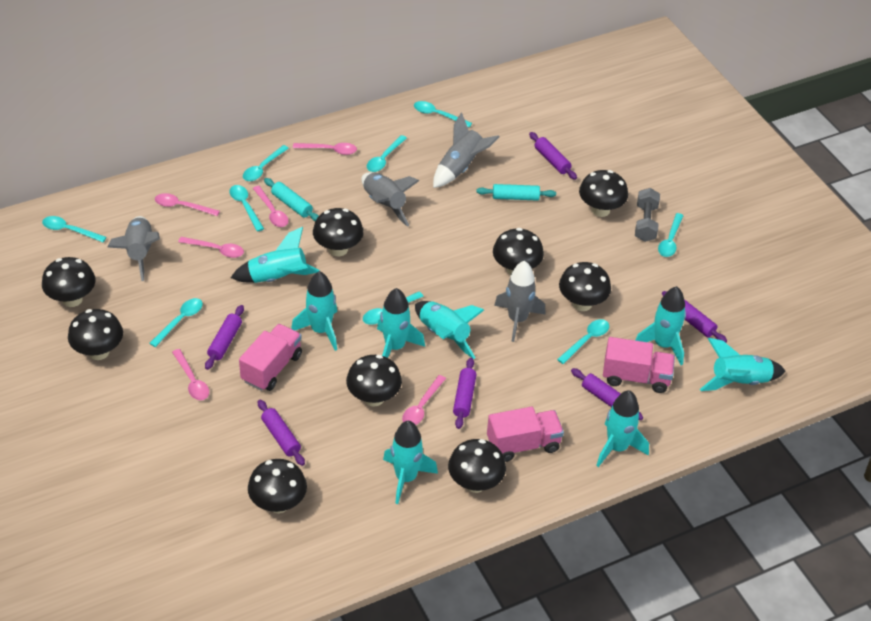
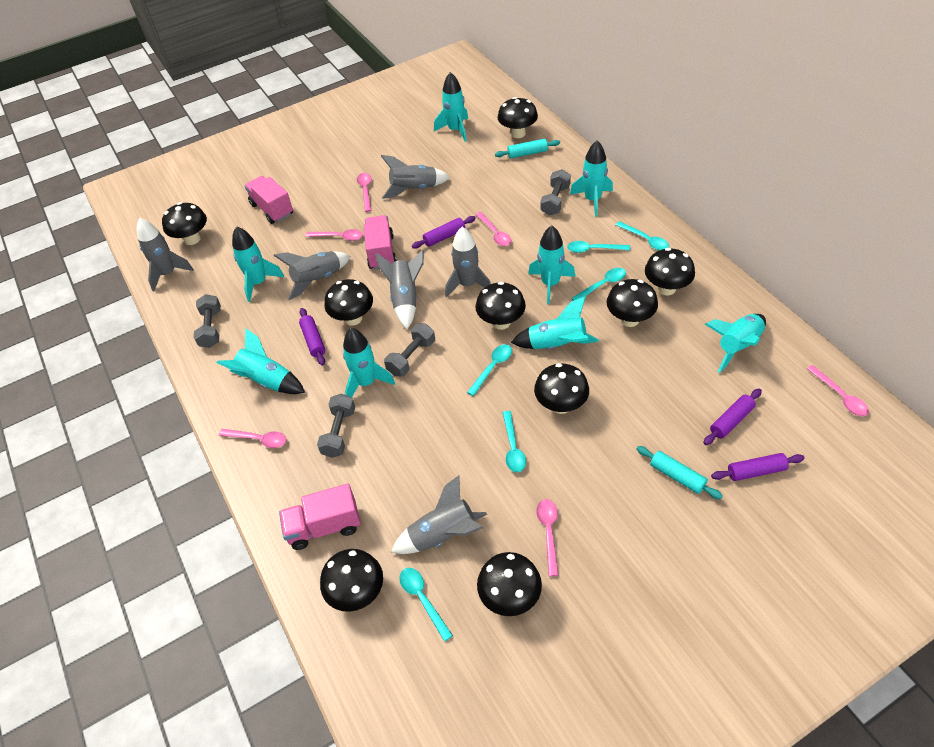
grey dumbbell: 1 -> 4
grey rocket: 4 -> 6
purple rolling pin: 6 -> 4
turquoise spoon: 9 -> 6

